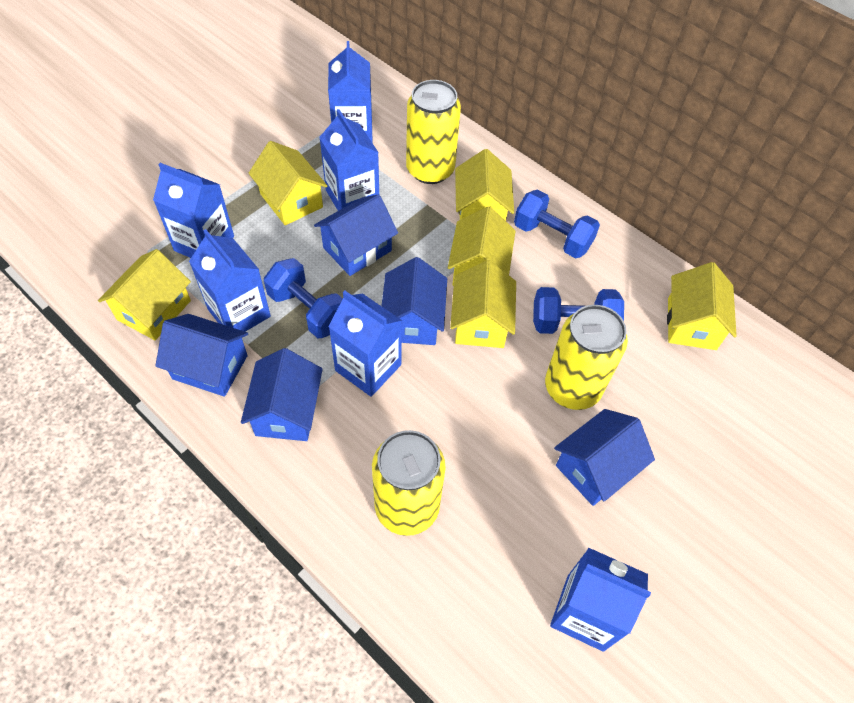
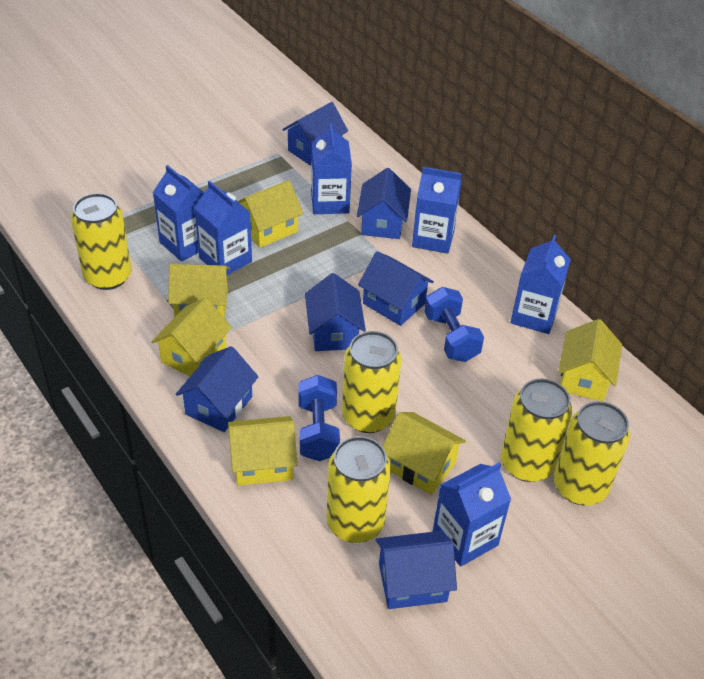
blue dumbbell: 3 -> 2
blue house: 5 -> 6
yellow can: 3 -> 5

